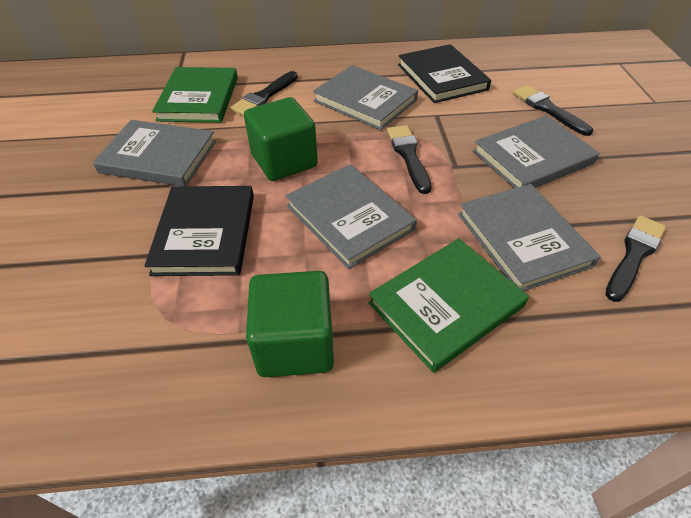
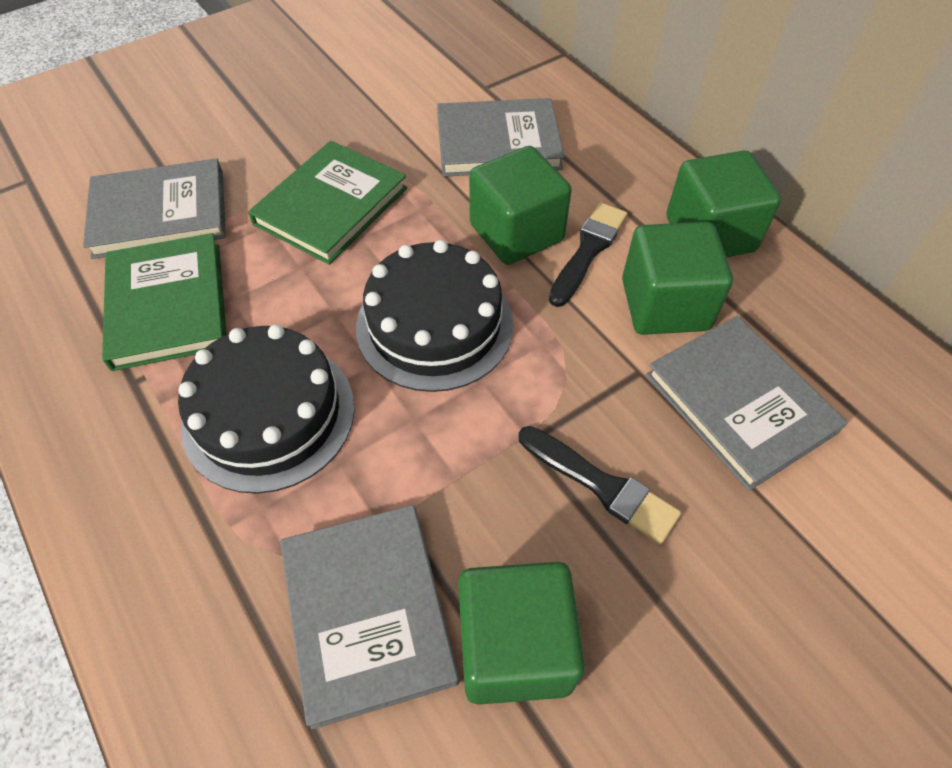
black book: 2 -> 0
black brush: 4 -> 2
black cake: 0 -> 2
green cube: 2 -> 4
grey book: 5 -> 4

